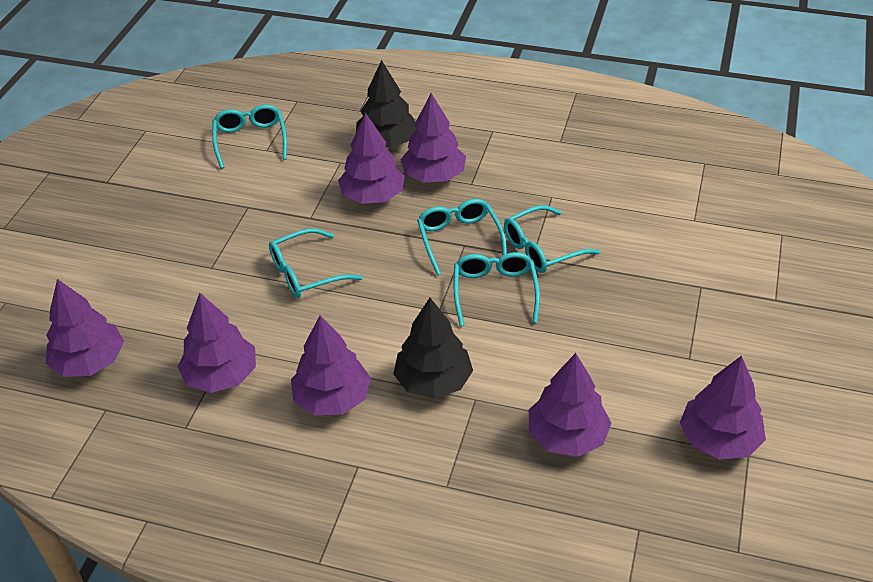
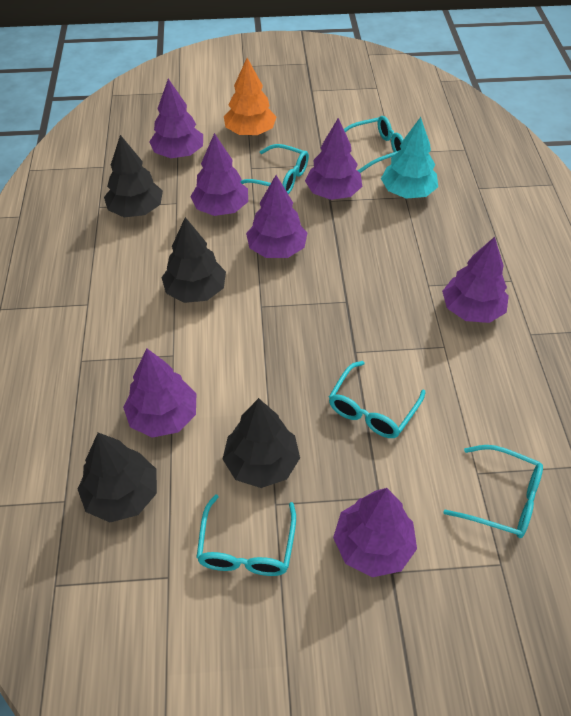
black tree: 2 -> 4
orange tree: 0 -> 1
turquoise tree: 0 -> 1

